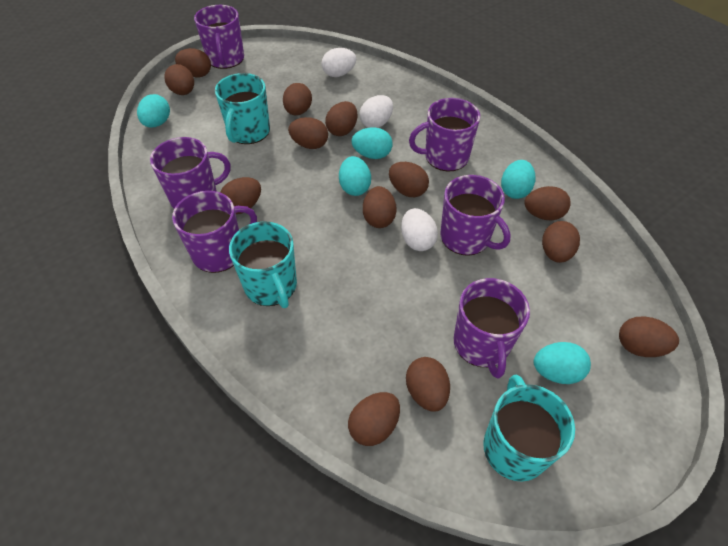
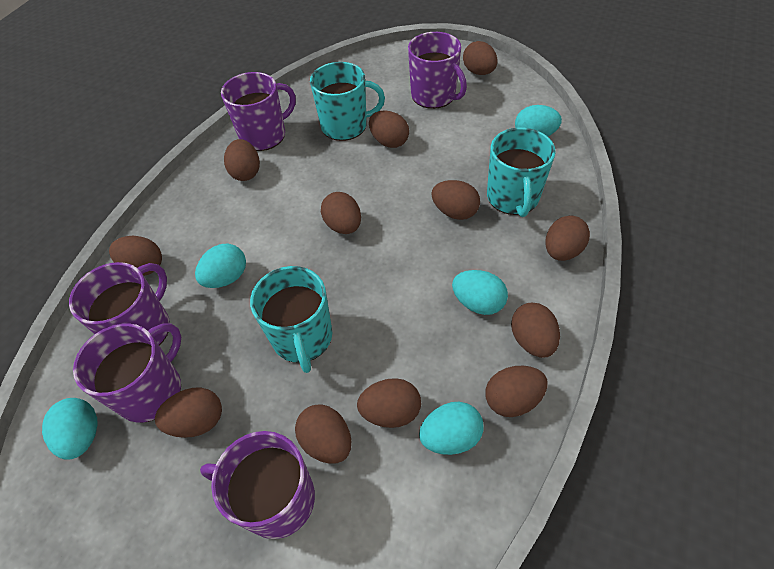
brown egg: 13 -> 12
purple mug: 6 -> 5
white egg: 3 -> 0

